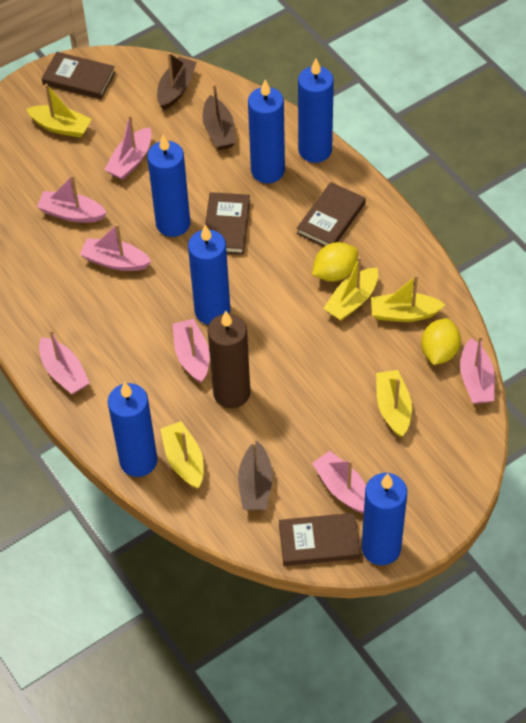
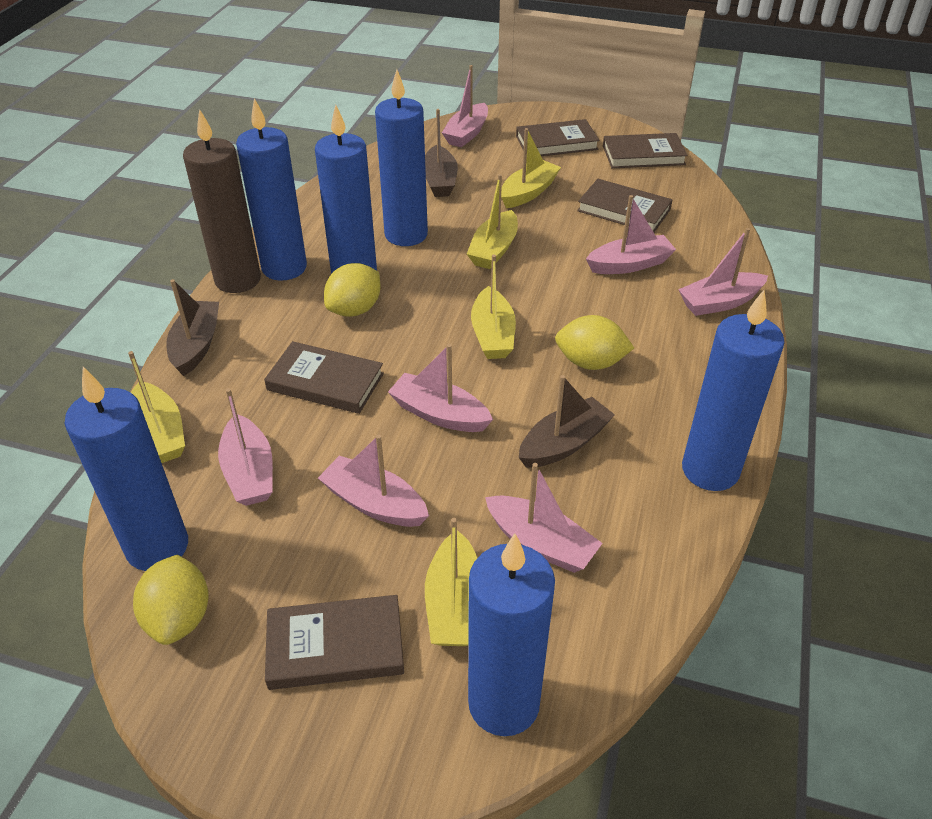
brown book: 4 -> 5
yellow lemon: 2 -> 3

